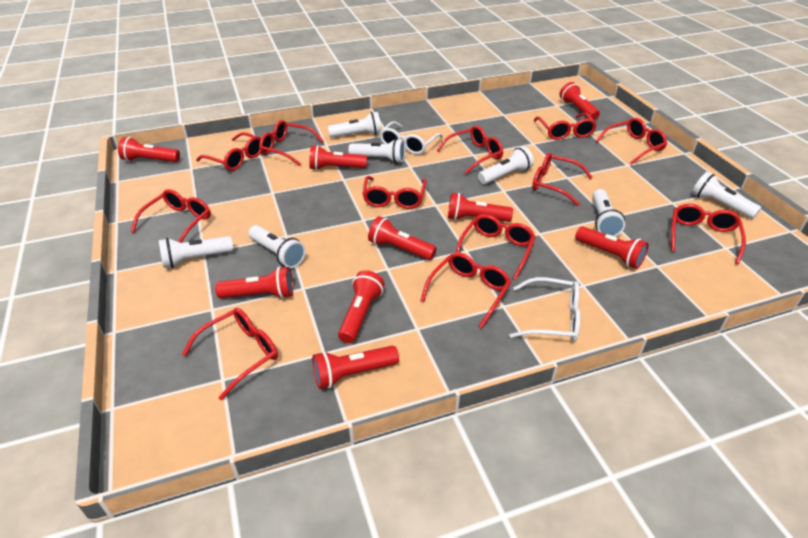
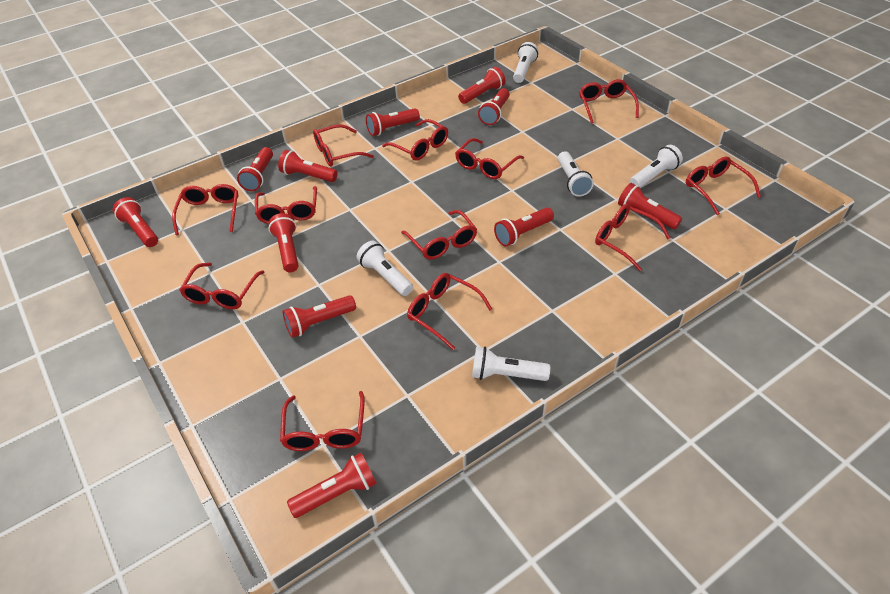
red flashlight: 9 -> 11
white flashlight: 7 -> 5
white glasses: 2 -> 0

